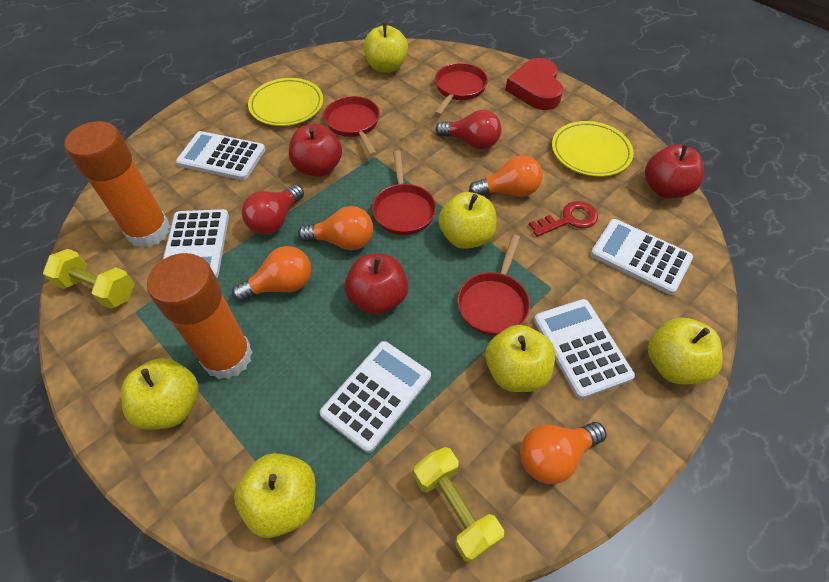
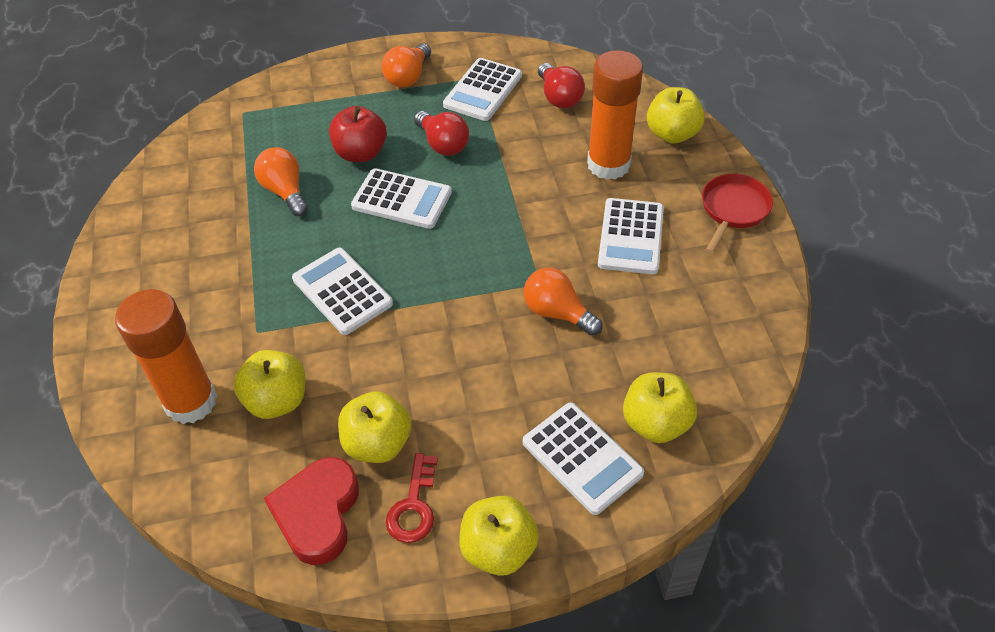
orange light bulb: 4 -> 3
red apple: 3 -> 1
red pan: 4 -> 1
yellow apple: 6 -> 5
yellow dumbbell: 2 -> 0
yellow plate: 2 -> 0

